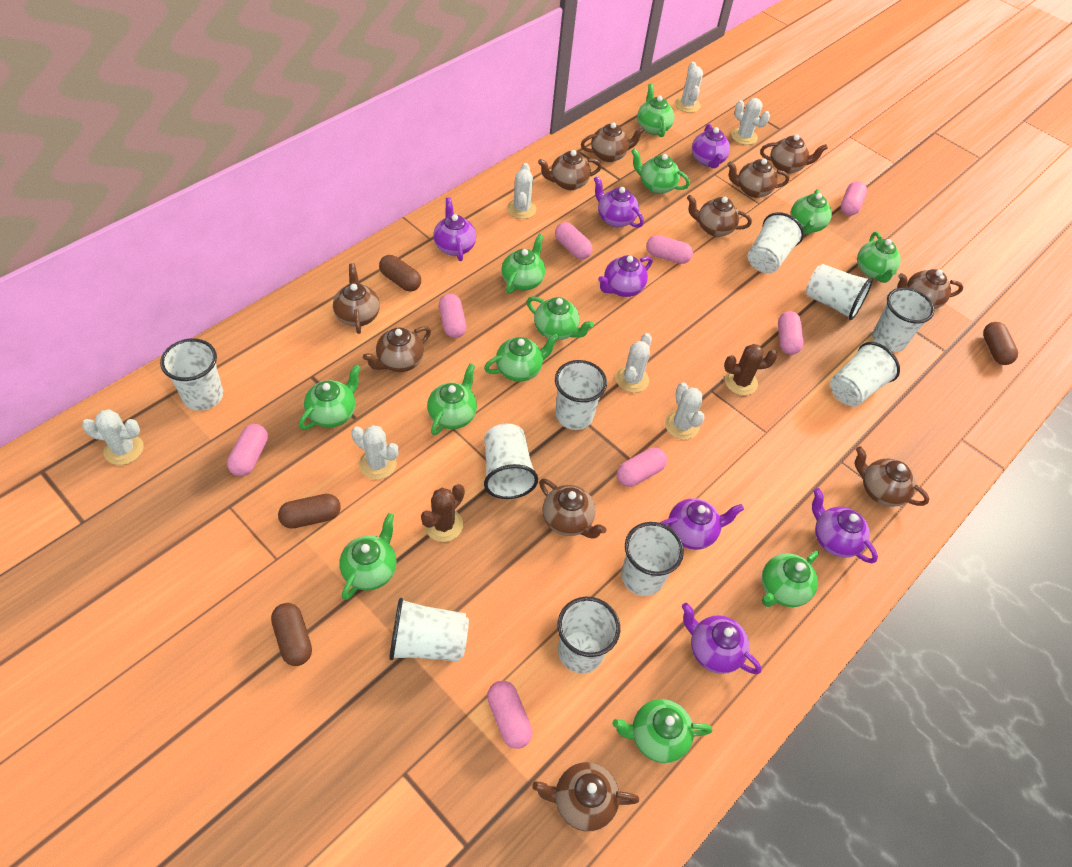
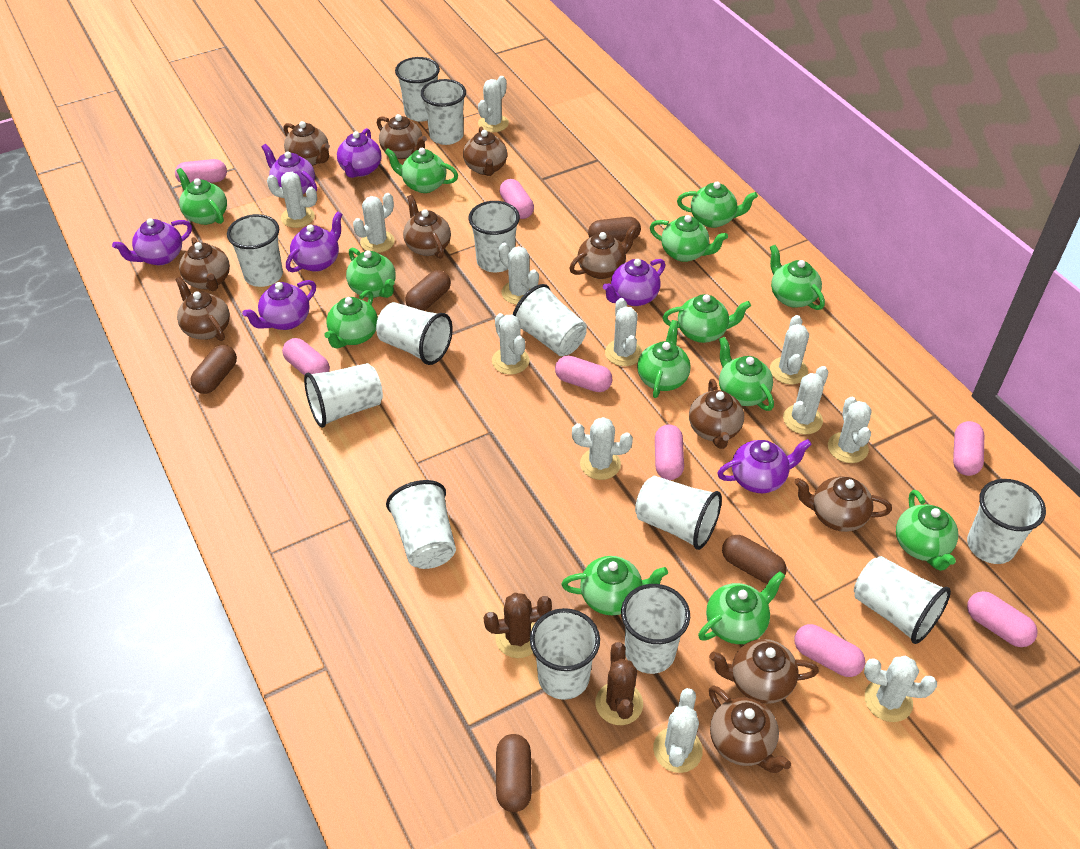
brown capsule: 4 -> 5
green teapot: 12 -> 13
white cactus: 7 -> 12
white cup: 10 -> 13

